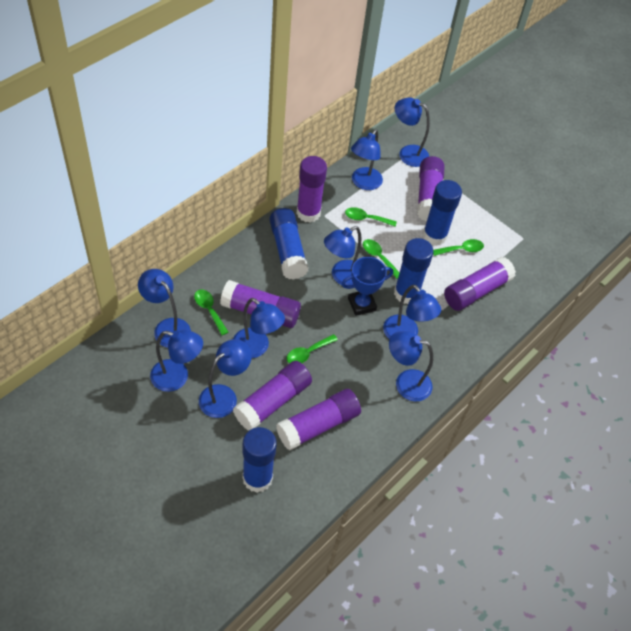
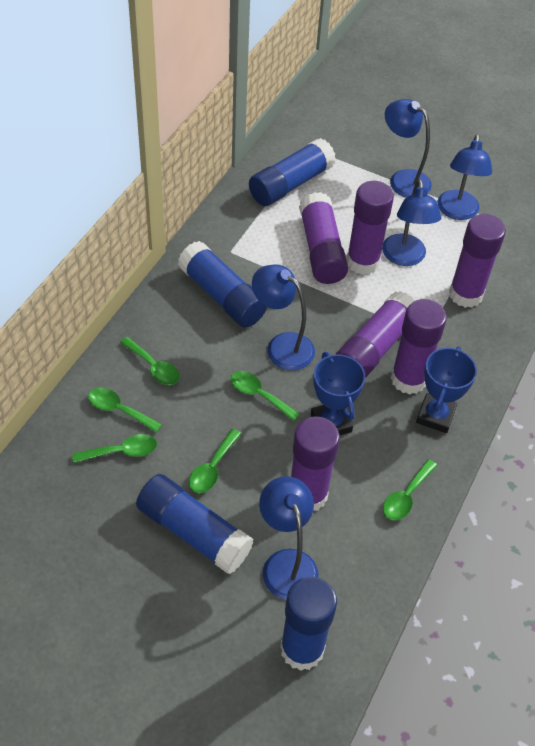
blue lamp: 9 -> 5
blue trophy: 1 -> 2
green spoon: 5 -> 6

